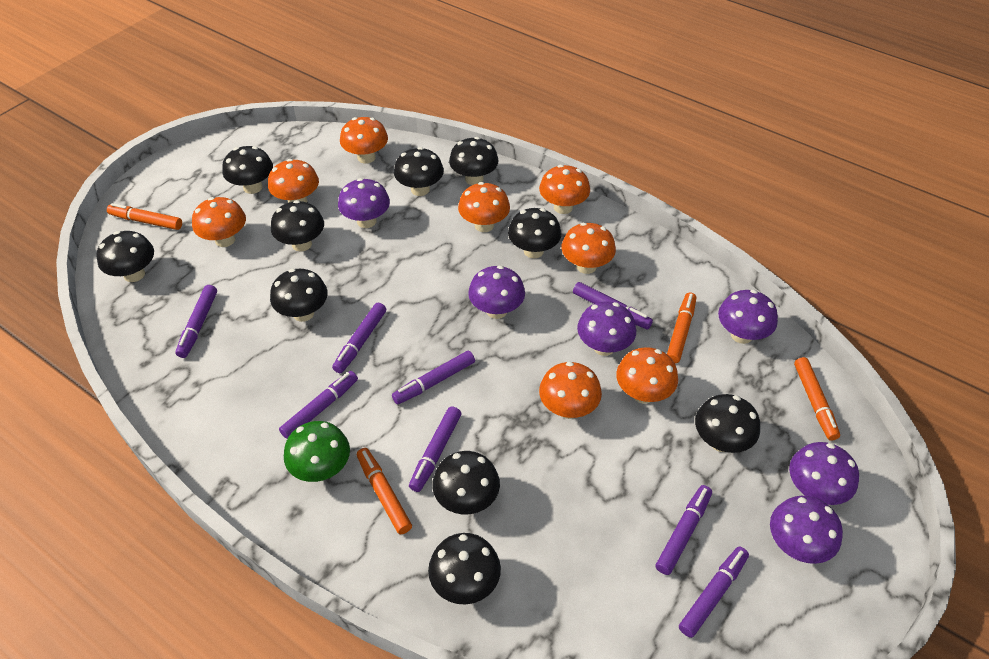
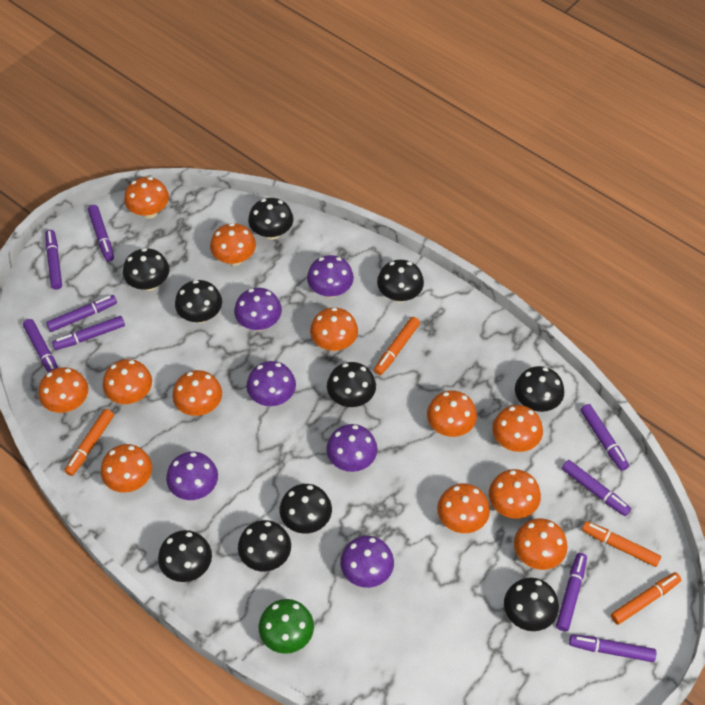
orange mushroom: 8 -> 12
purple marker: 8 -> 9

